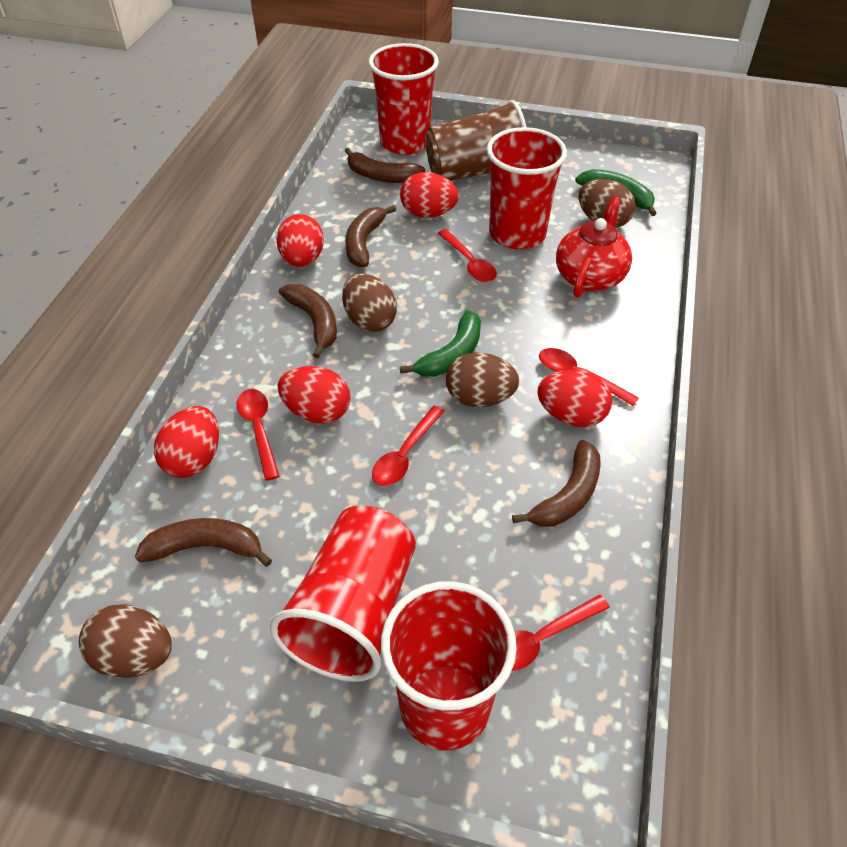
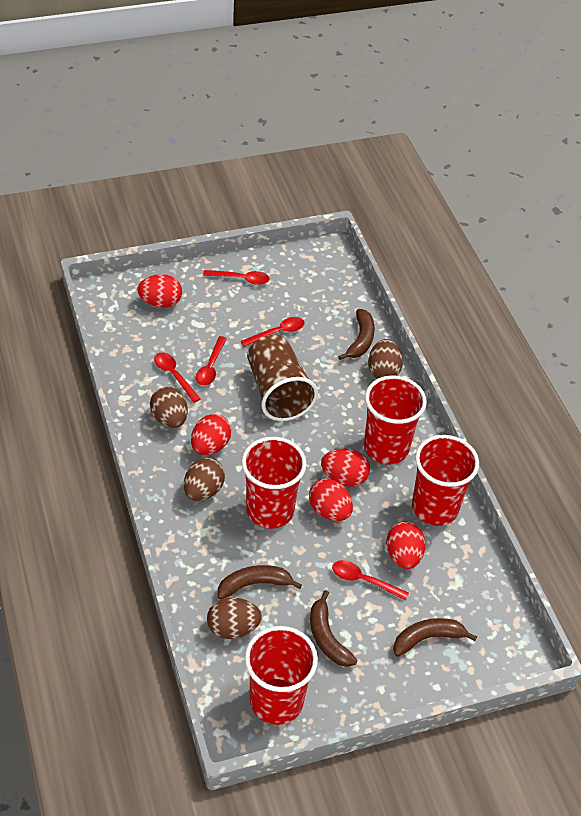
brown banana: 5 -> 4
green banana: 2 -> 0
red teapot: 1 -> 0

